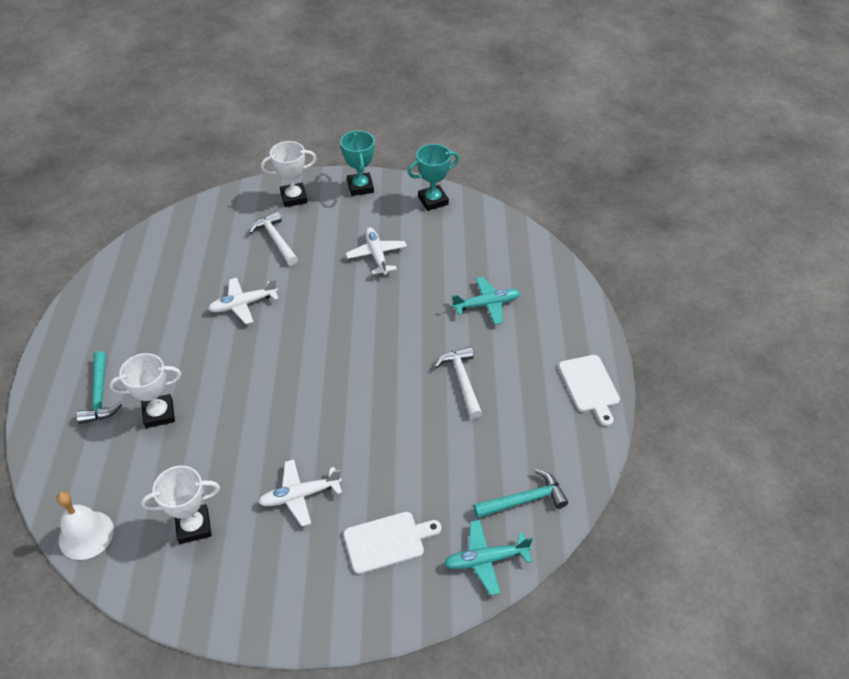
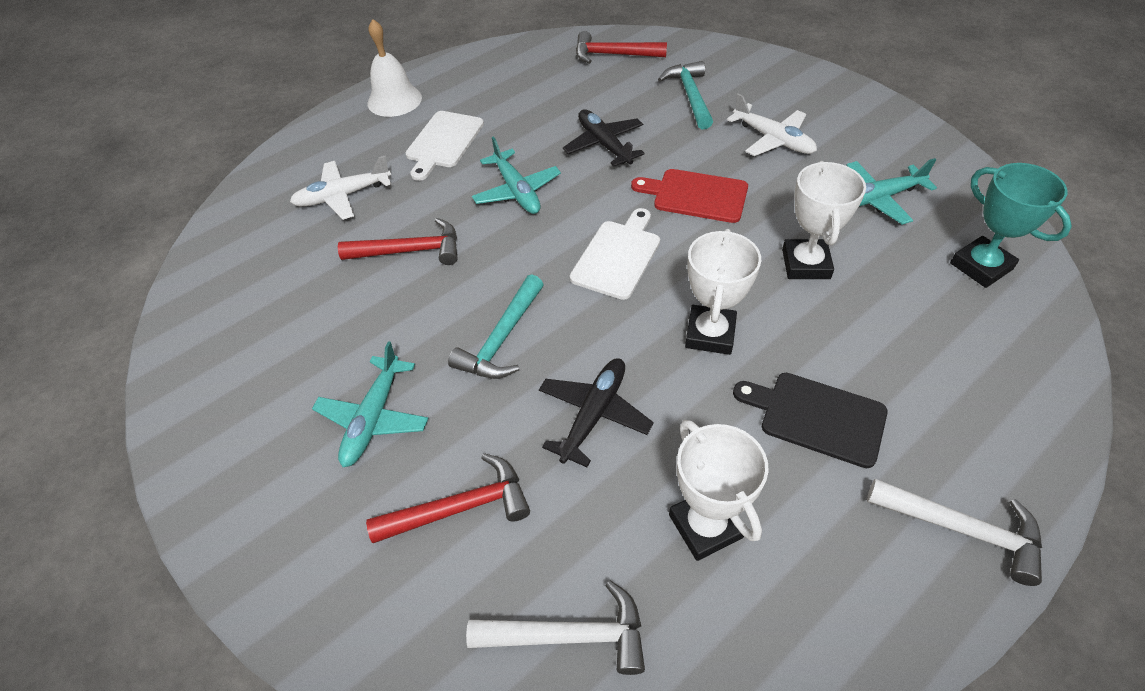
black cutting board: 0 -> 1
black plane: 0 -> 2
red cutting board: 0 -> 1
red hammer: 0 -> 3
turquoise plane: 2 -> 3
turquoise trophy: 2 -> 1
white plane: 3 -> 2

